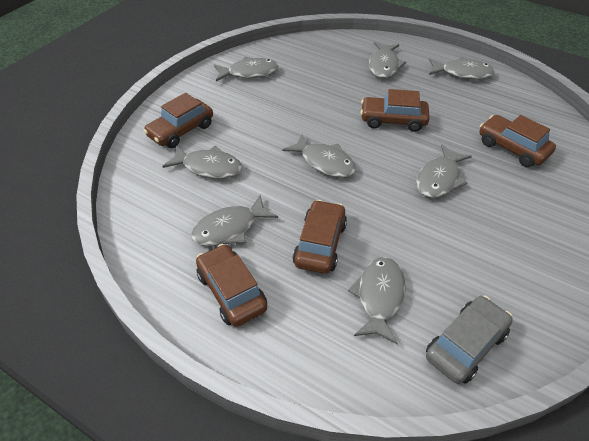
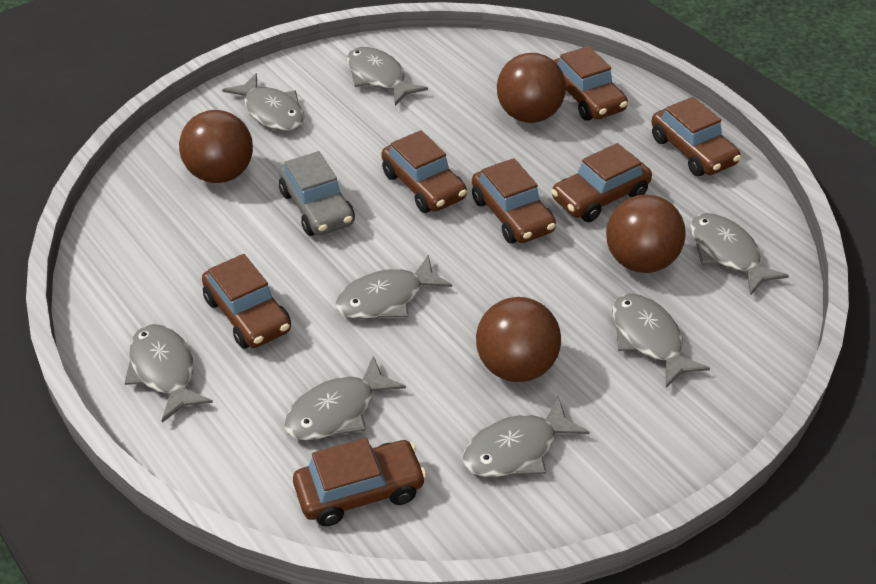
brown ball: 0 -> 4
brown car: 5 -> 7

